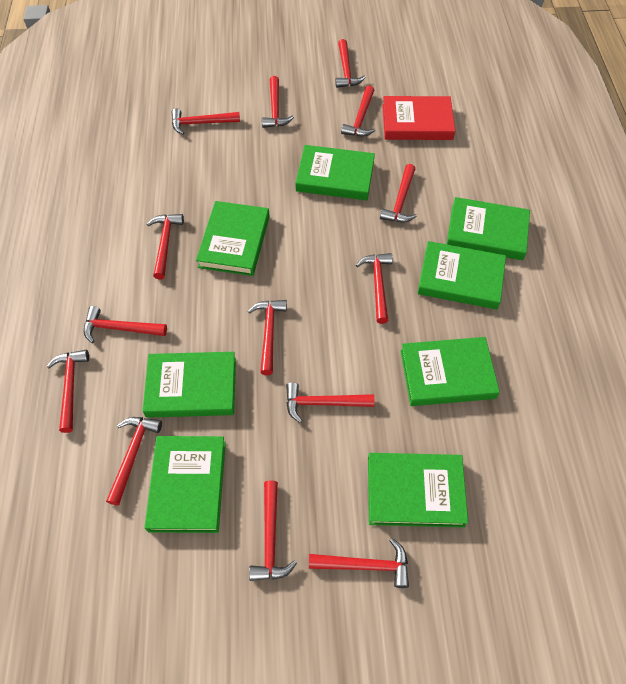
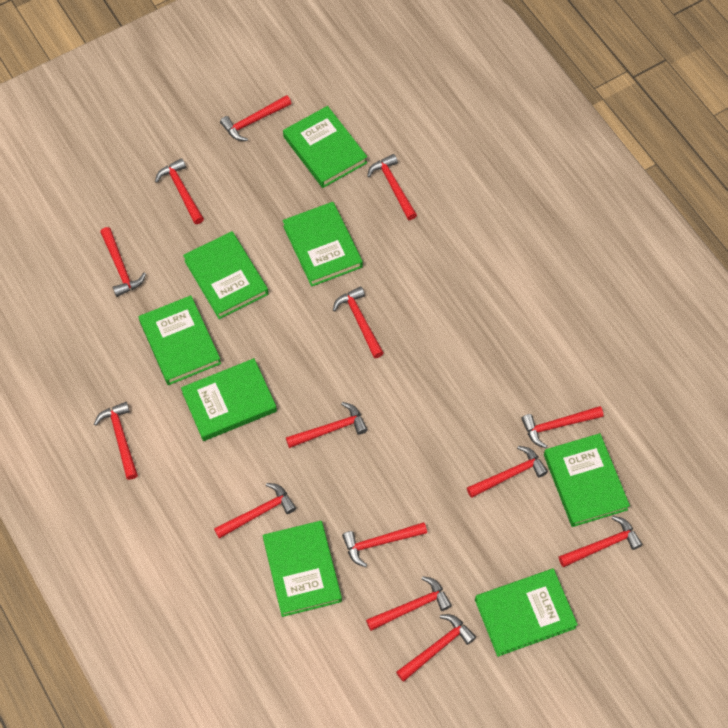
red book: 1 -> 0

